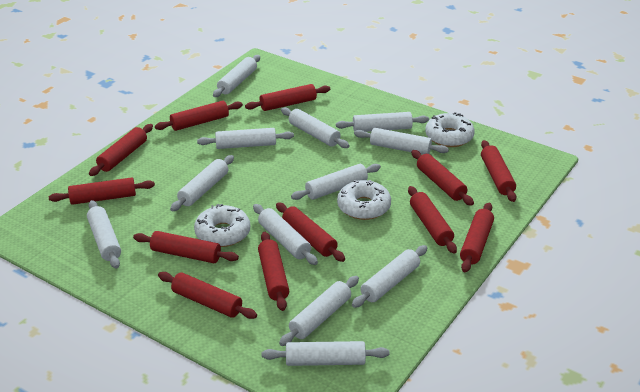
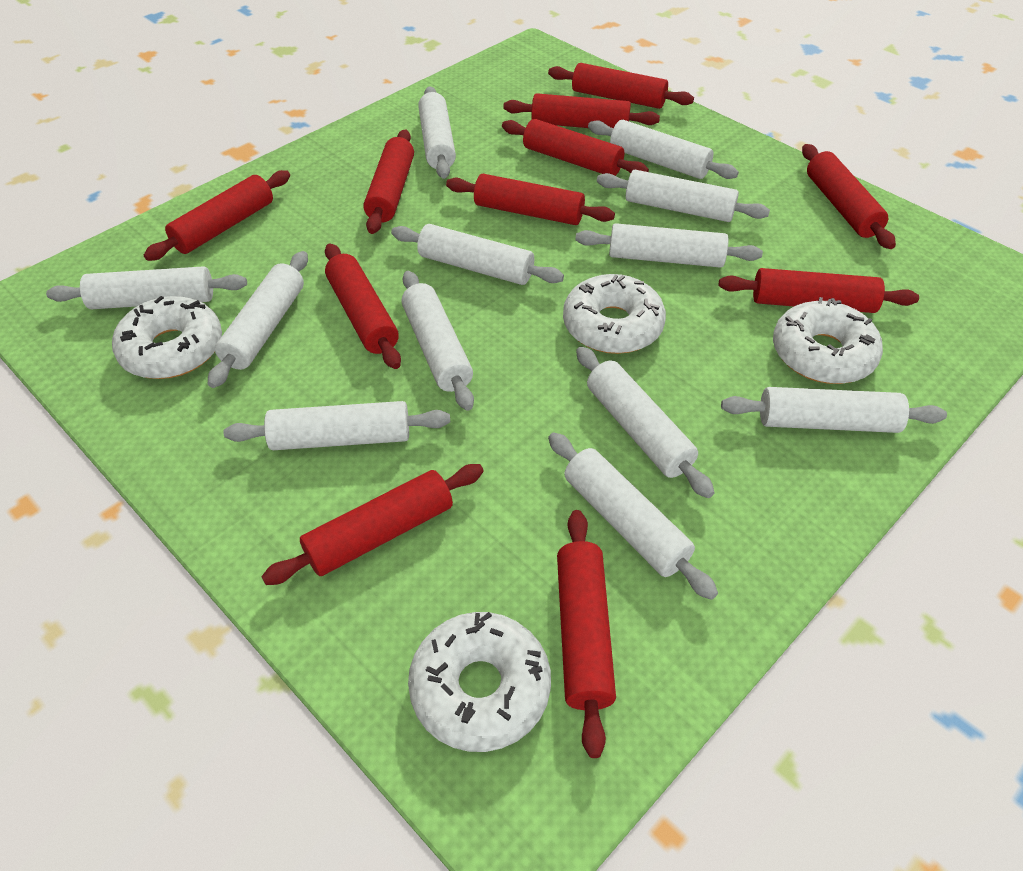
red rolling pin: 12 -> 11
white donut: 3 -> 4

